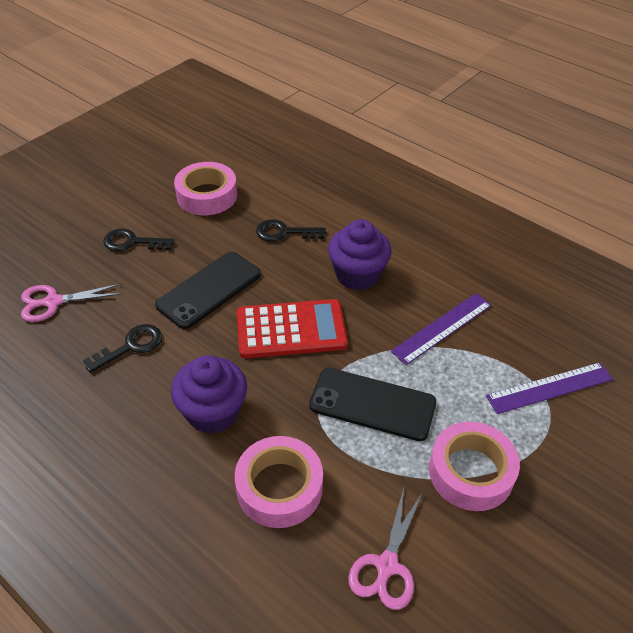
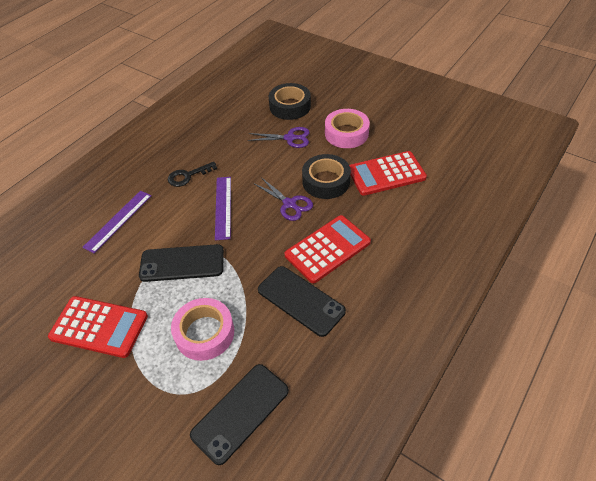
black key: 3 -> 1
black phone: 2 -> 3
black tape: 0 -> 2
pink scissors: 2 -> 0
pink tape: 3 -> 2
purple cupcake: 2 -> 0
purple scissors: 0 -> 2
red calculator: 1 -> 3

